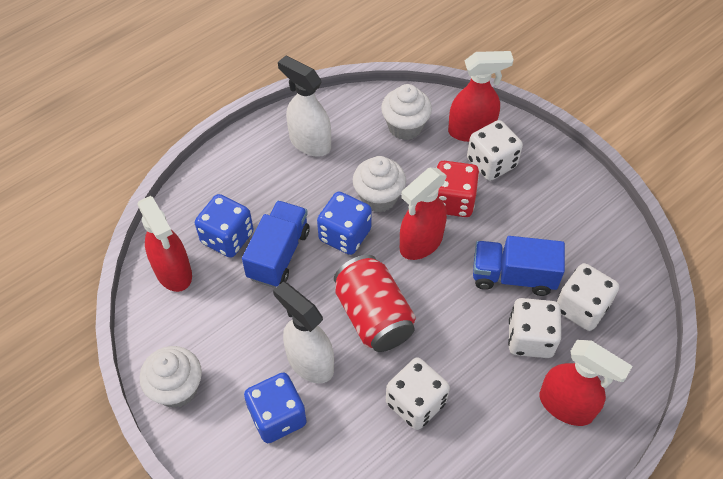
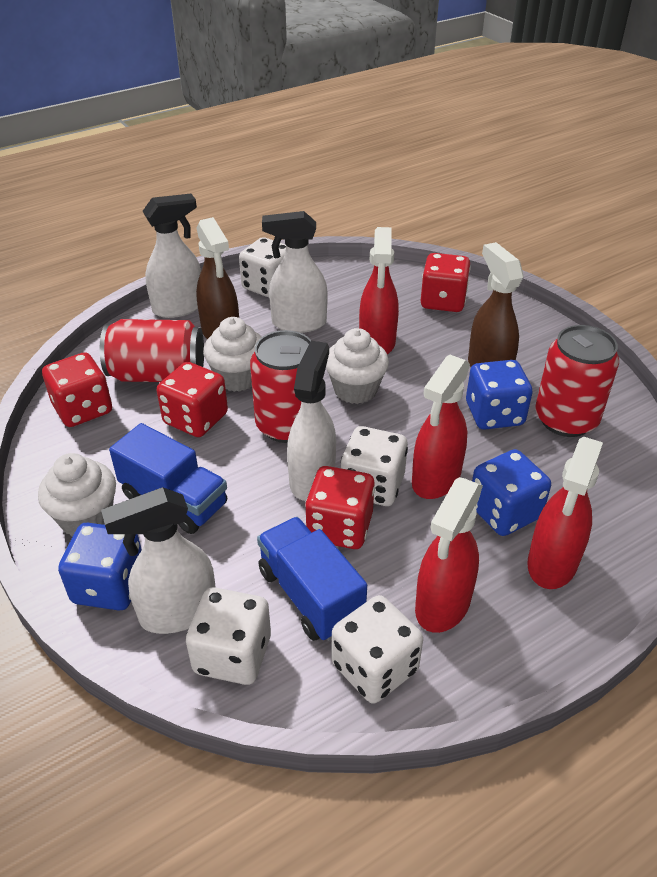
brown spray bottle: 0 -> 2
red can: 1 -> 3
red dice: 1 -> 4
white spray bottle: 2 -> 4

